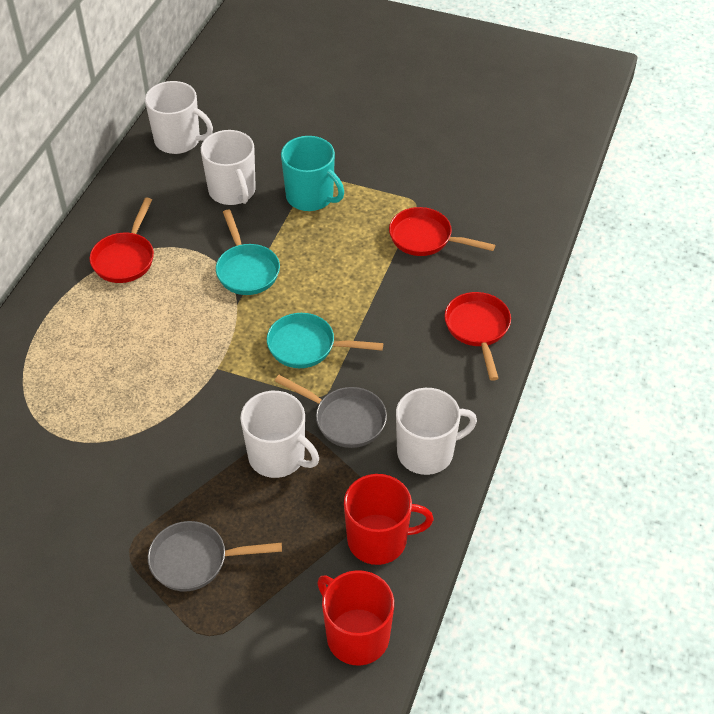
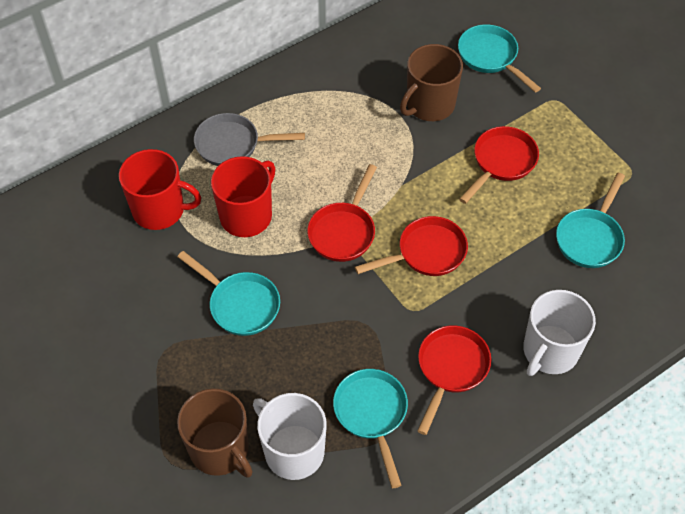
brown mug: 0 -> 2
grey pan: 2 -> 1
red pan: 3 -> 4
turquoise mug: 1 -> 0
turquoise pan: 2 -> 4
white mug: 4 -> 2

